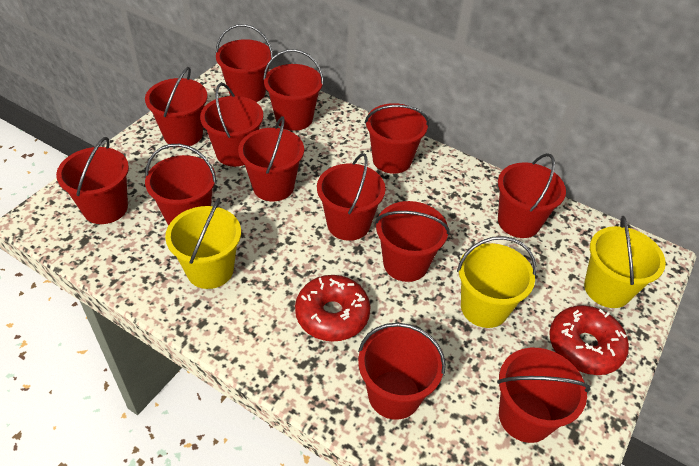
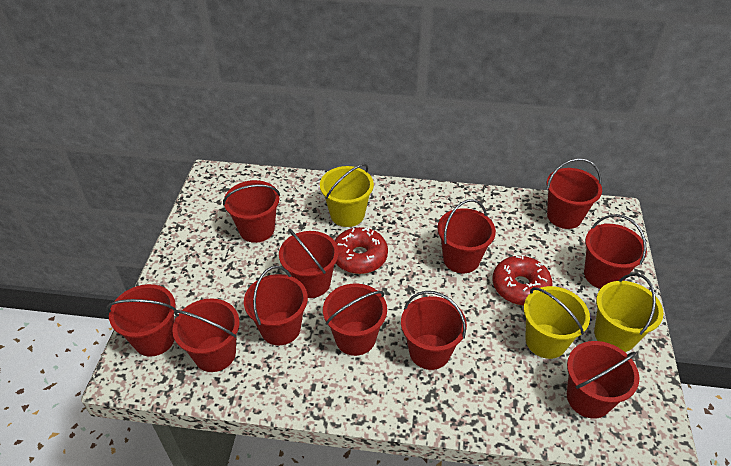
red bucket: 13 -> 11

